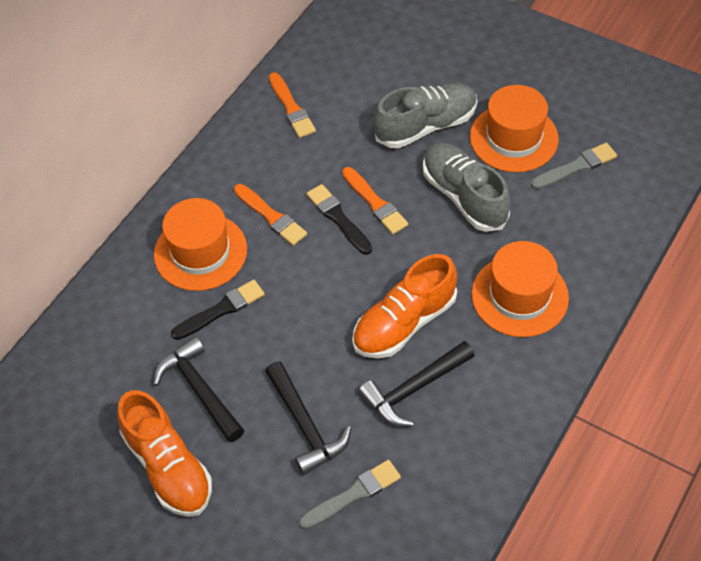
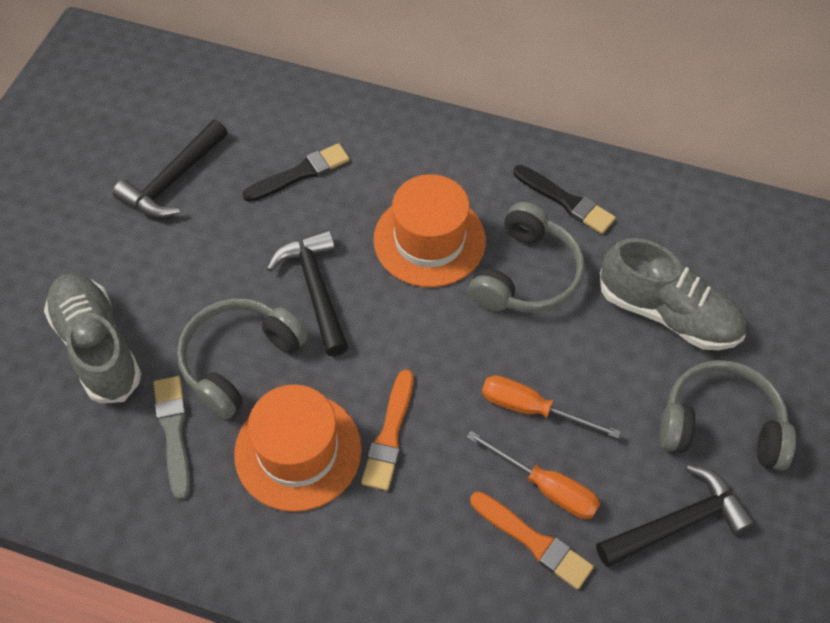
grey brush: 2 -> 1
grey headphones: 0 -> 3
orange brush: 3 -> 2
orange hat: 3 -> 2
orange screwdriver: 0 -> 2
orange shoe: 2 -> 0

